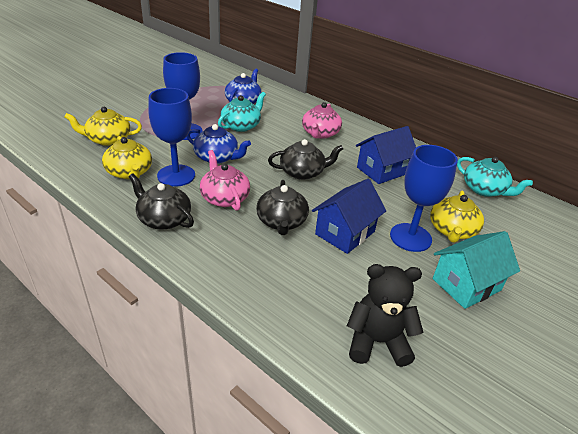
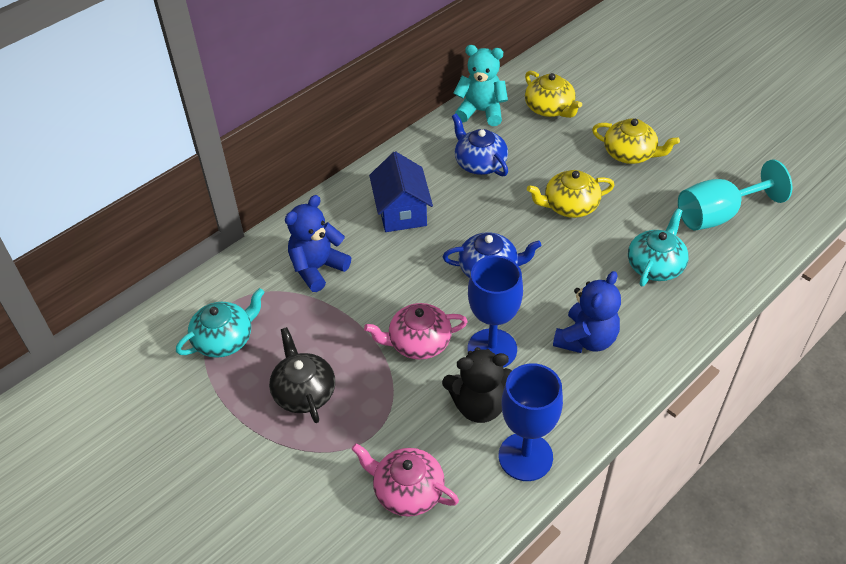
black teapot: 3 -> 1
blue goblet: 3 -> 2
blue house: 2 -> 1
blue teddy bear: 0 -> 2
turquoise goblet: 0 -> 1
turquoise house: 1 -> 0
turquoise teddy bear: 0 -> 1

